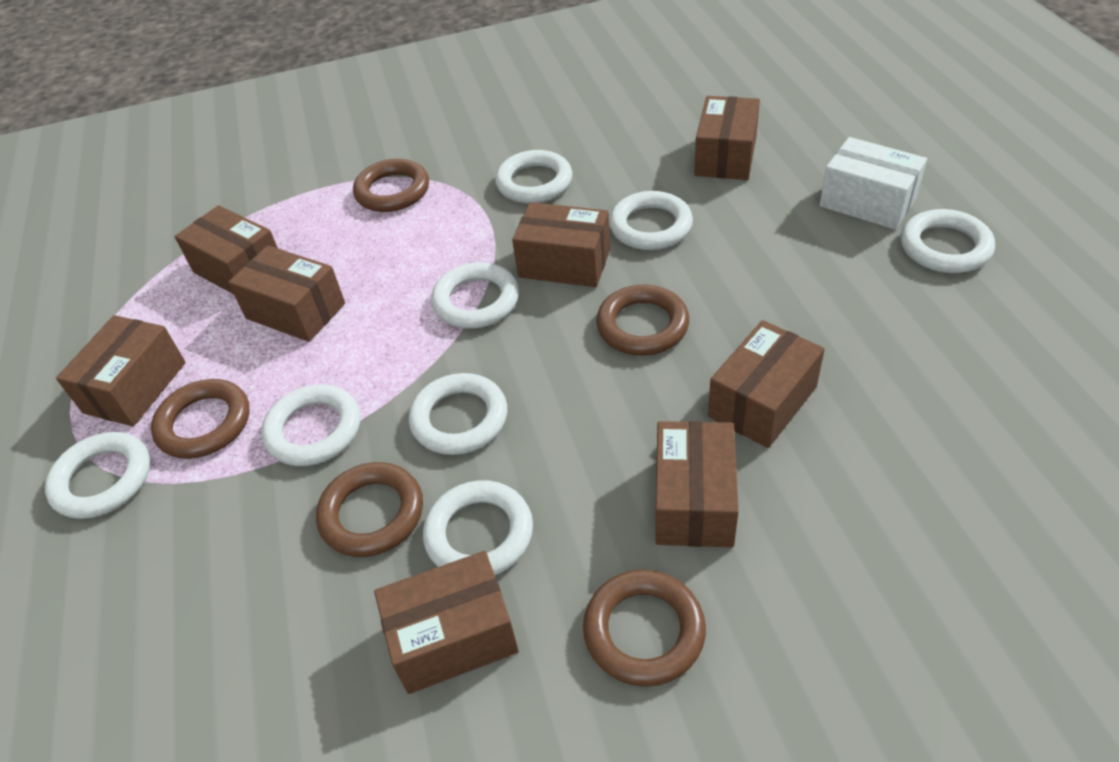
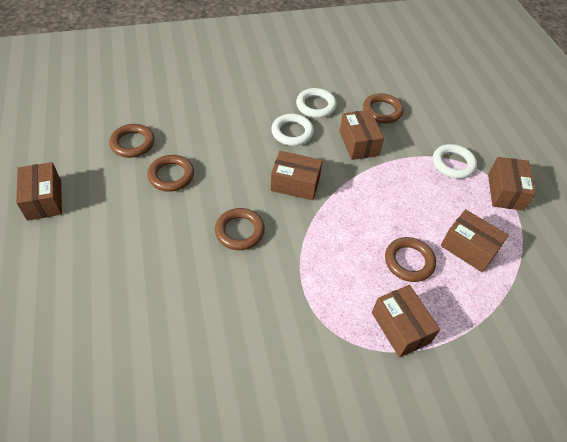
brown box: 8 -> 6
white box: 1 -> 0
white ring: 8 -> 3

